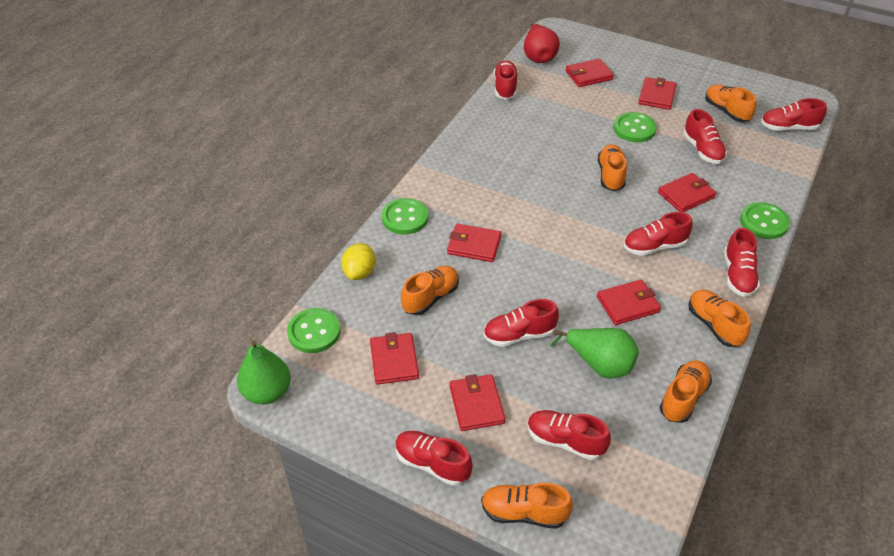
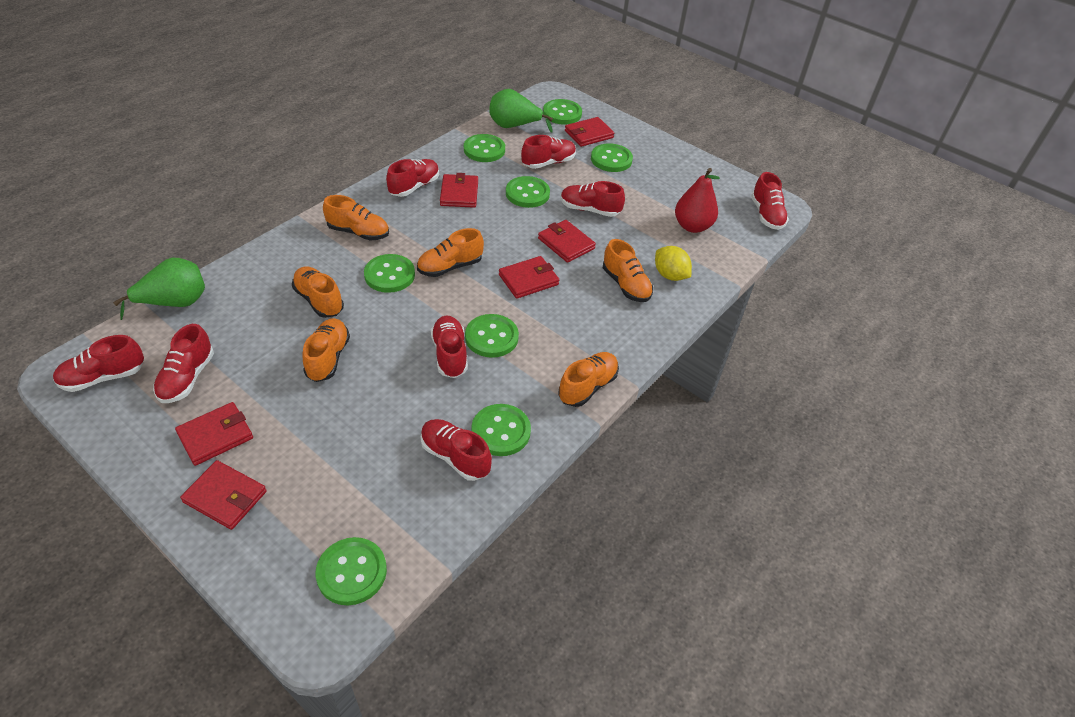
green button: 4 -> 8
red wallet: 7 -> 6

